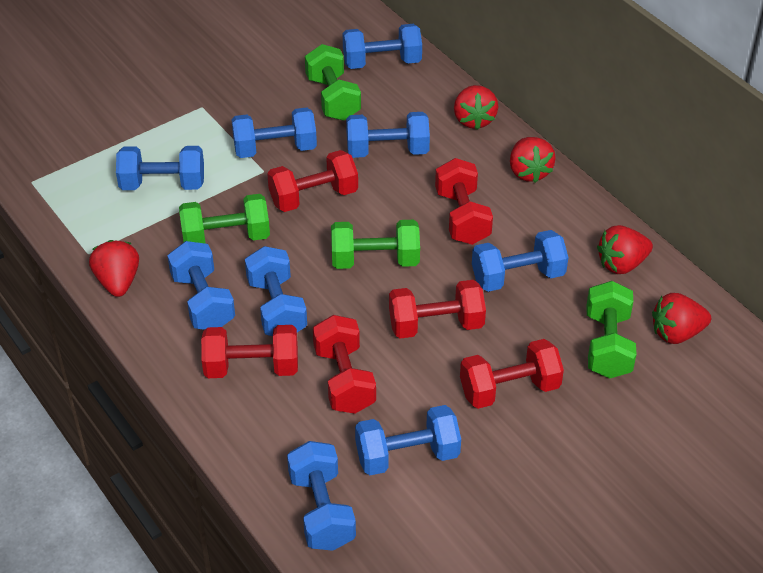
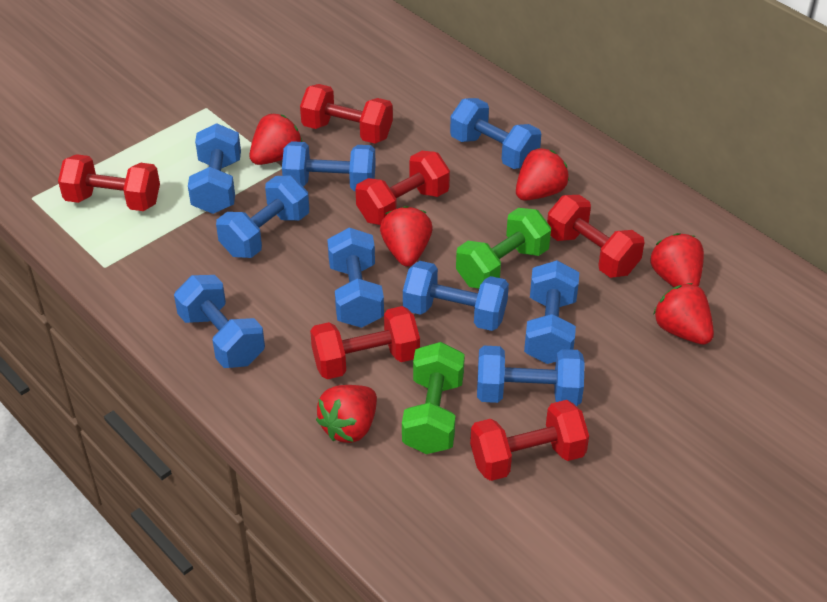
green dumbbell: 4 -> 2
red strawberry: 5 -> 6

